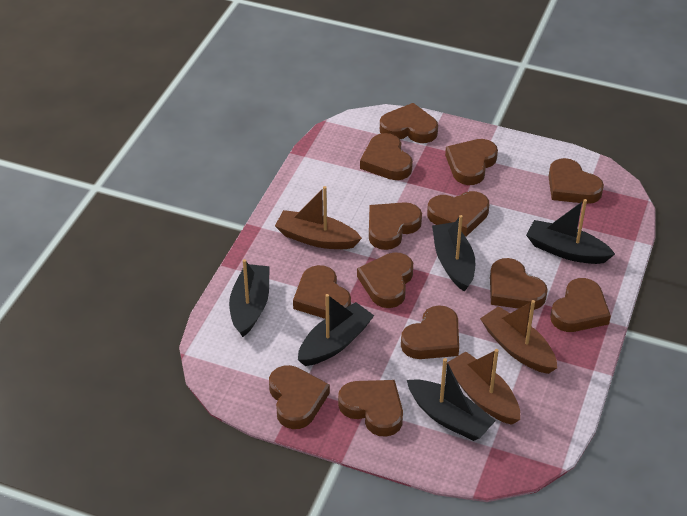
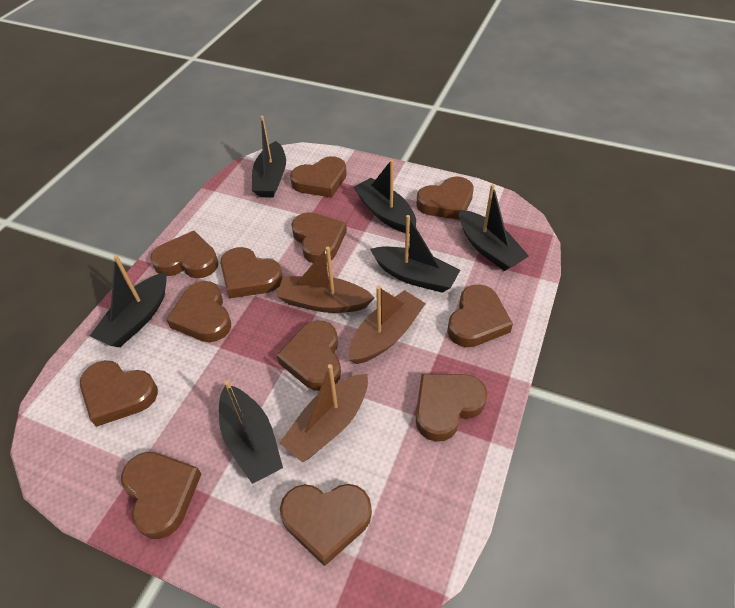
black boat: 5 -> 6
brown heart: 13 -> 12

